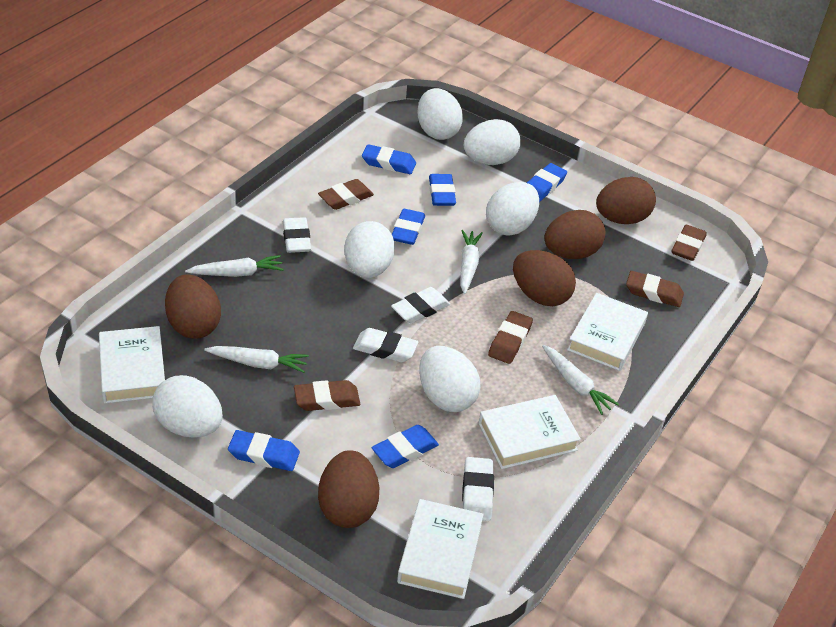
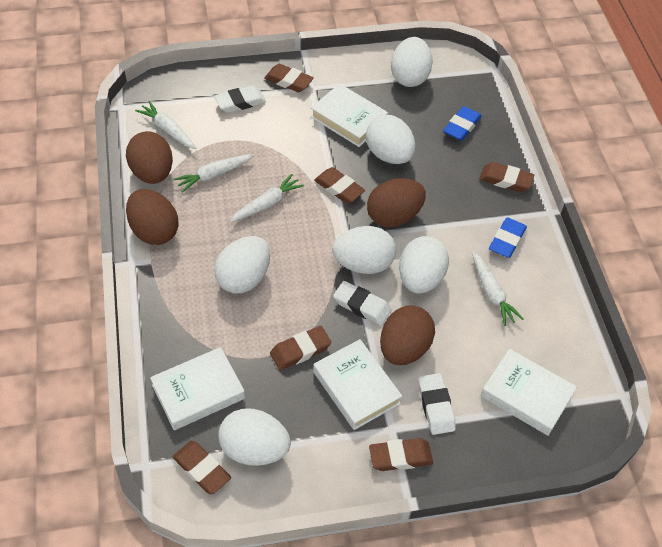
blue eraser: 6 -> 2
brown egg: 5 -> 4
brown eraser: 5 -> 6
white eraser: 4 -> 3

